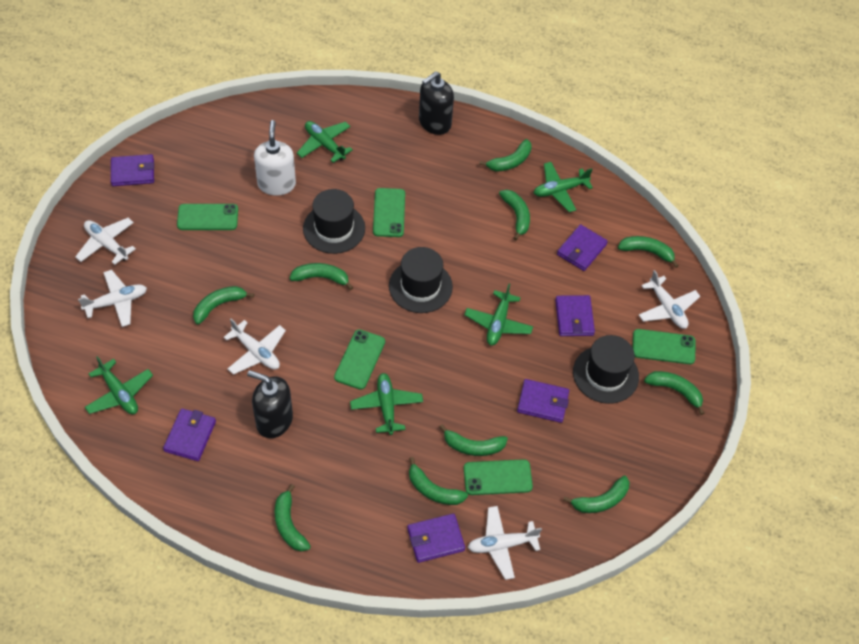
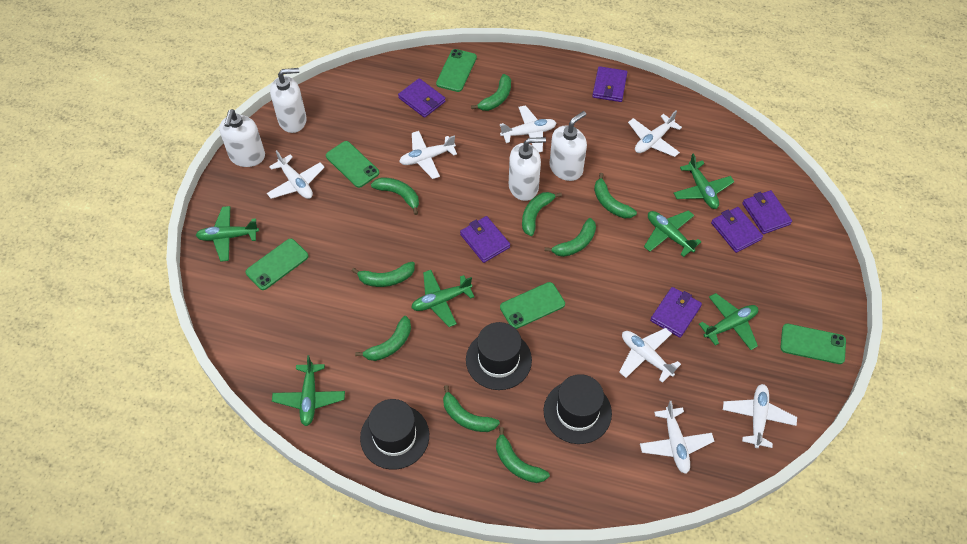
black soap dispenser: 2 -> 0
green banana: 10 -> 9
green plane: 5 -> 6
white plane: 5 -> 7
white soap dispenser: 1 -> 4

